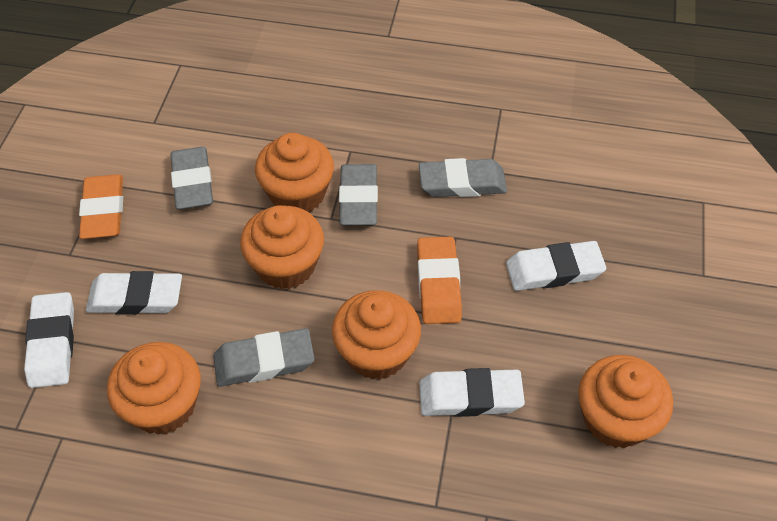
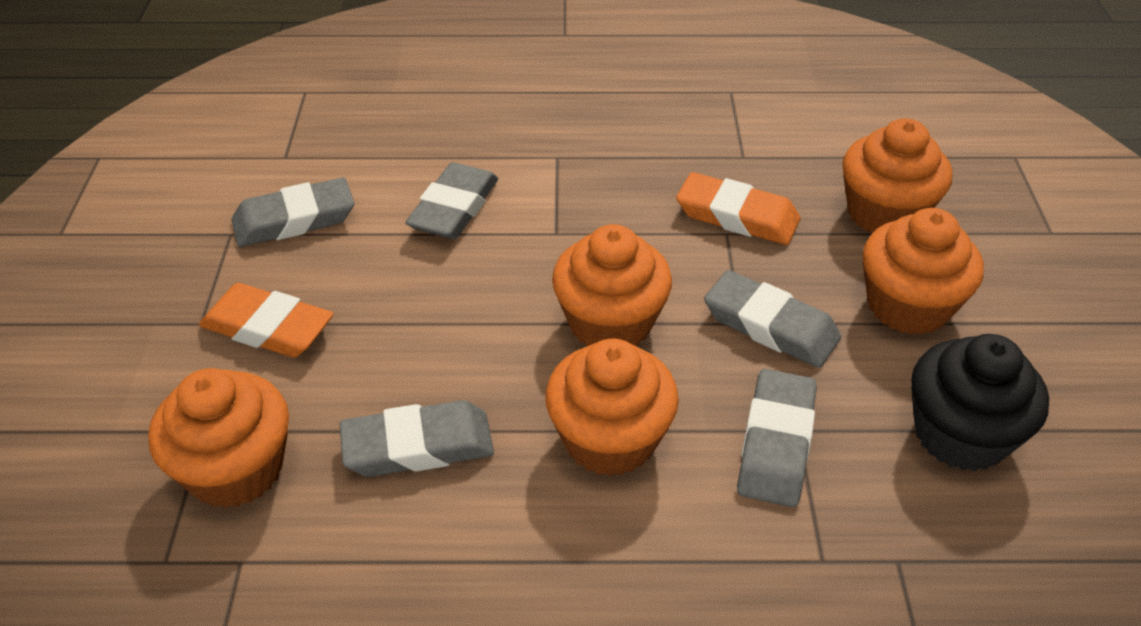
black cupcake: 0 -> 1
grey eraser: 4 -> 5
white eraser: 4 -> 0

